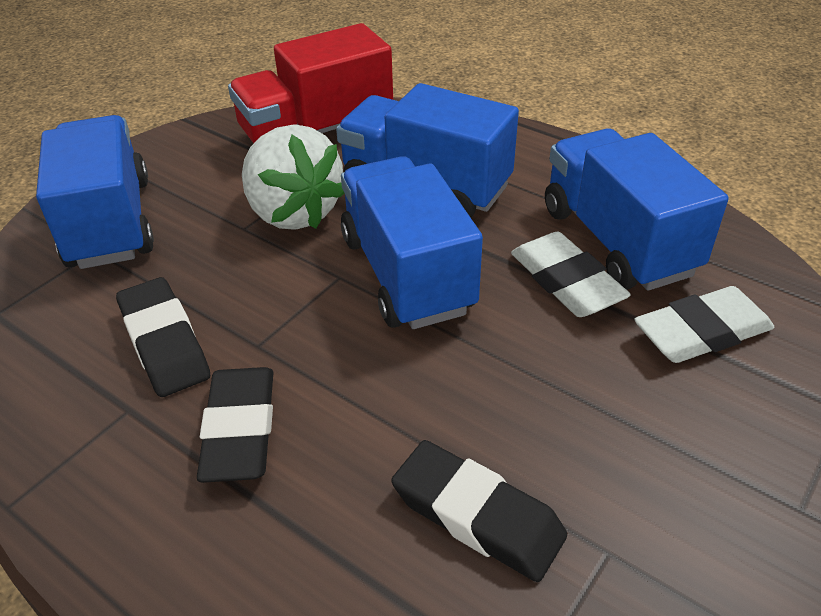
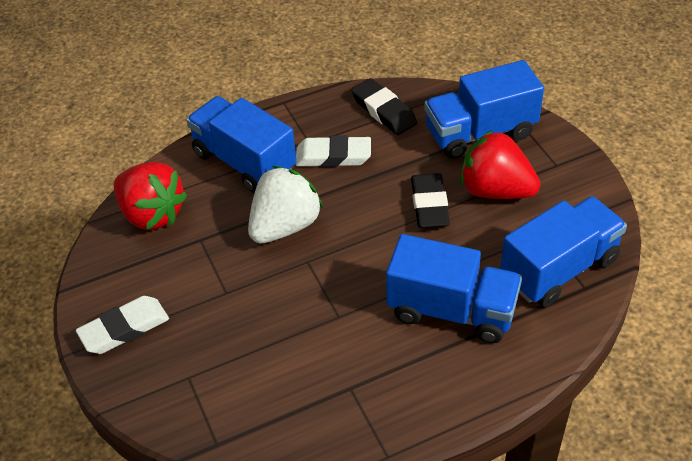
black eraser: 3 -> 2
red strawberry: 0 -> 2
red truck: 1 -> 0

